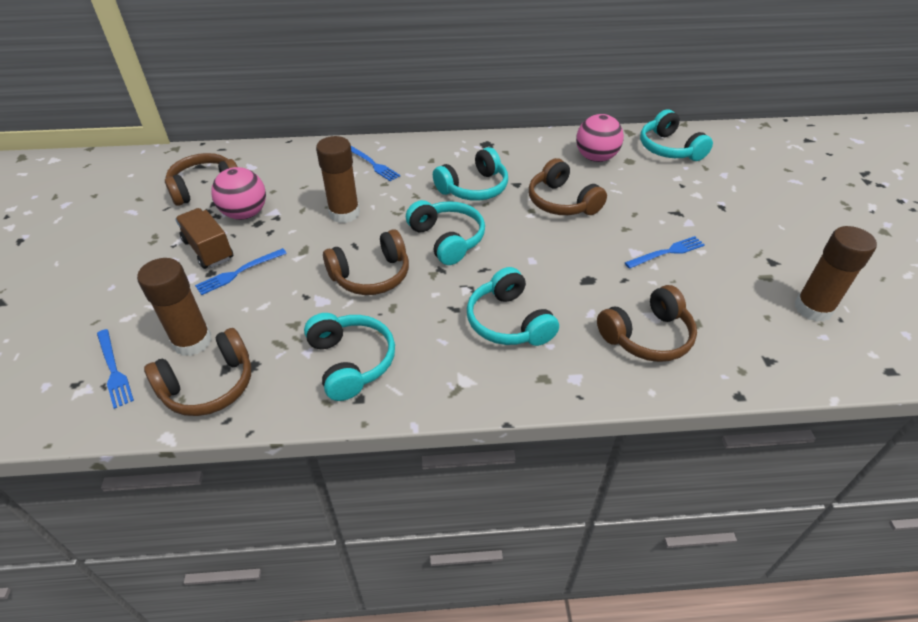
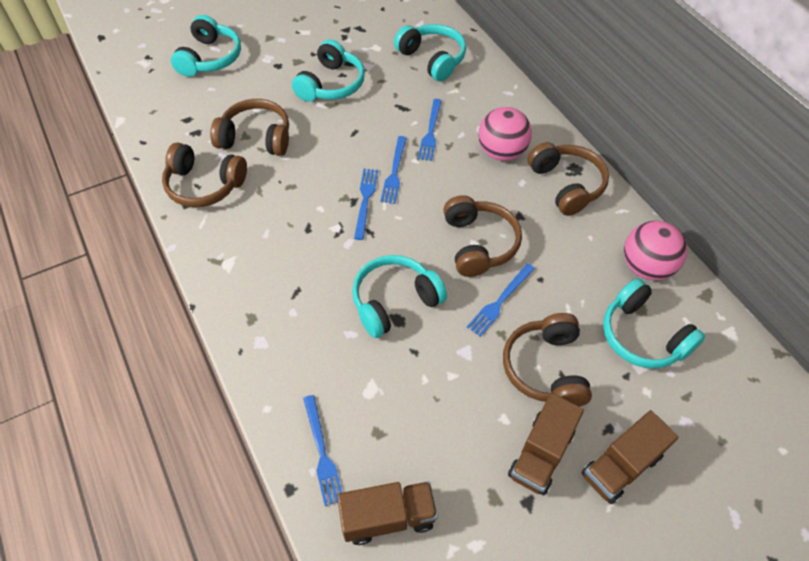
blue fork: 4 -> 5
brown glue stick: 3 -> 0
brown truck: 1 -> 3

